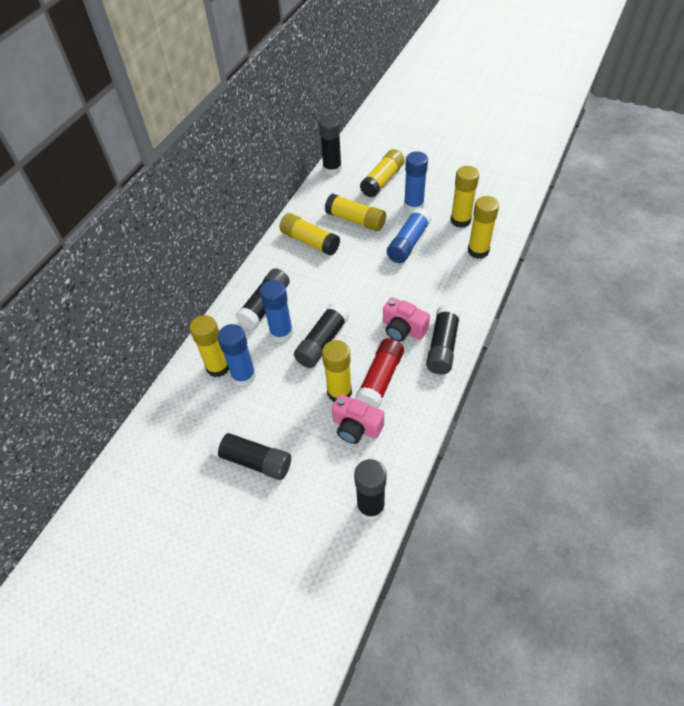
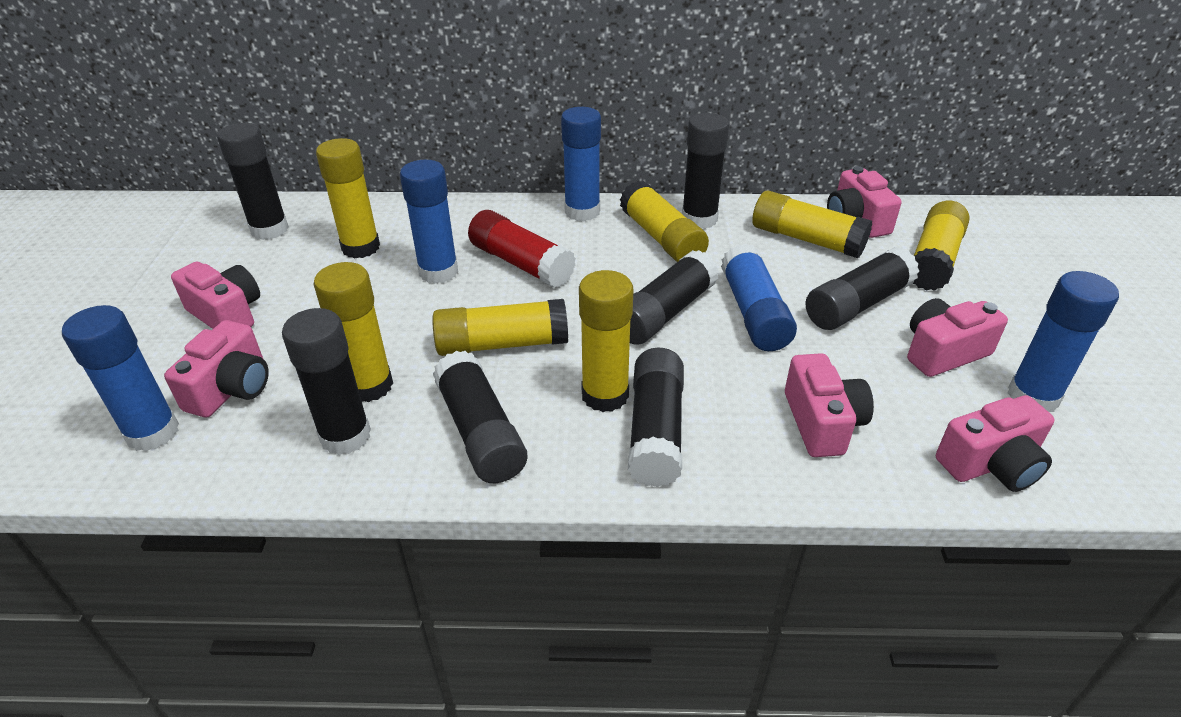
black glue stick: 6 -> 7
blue glue stick: 4 -> 5
pink camera: 2 -> 6

